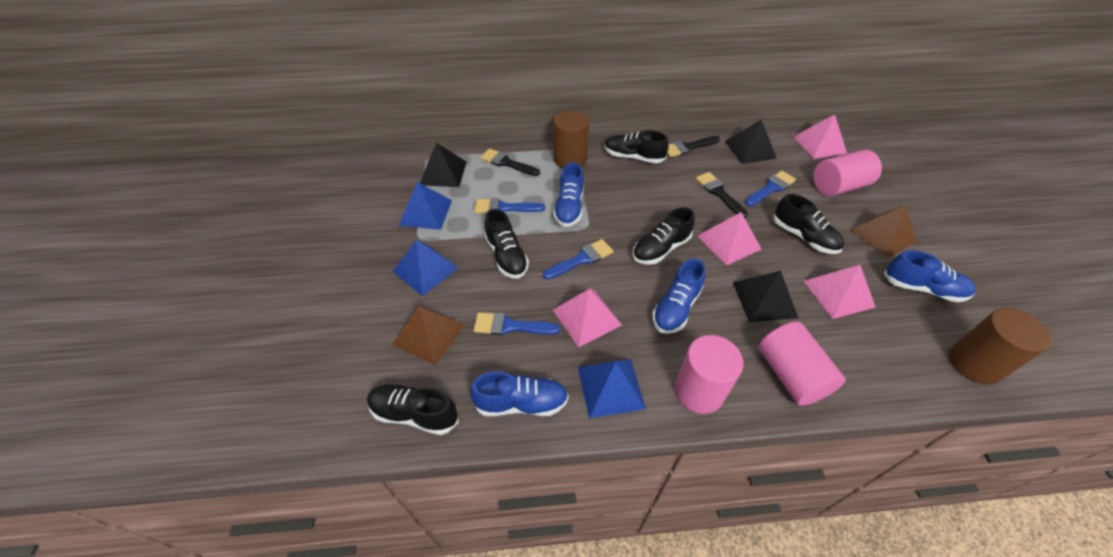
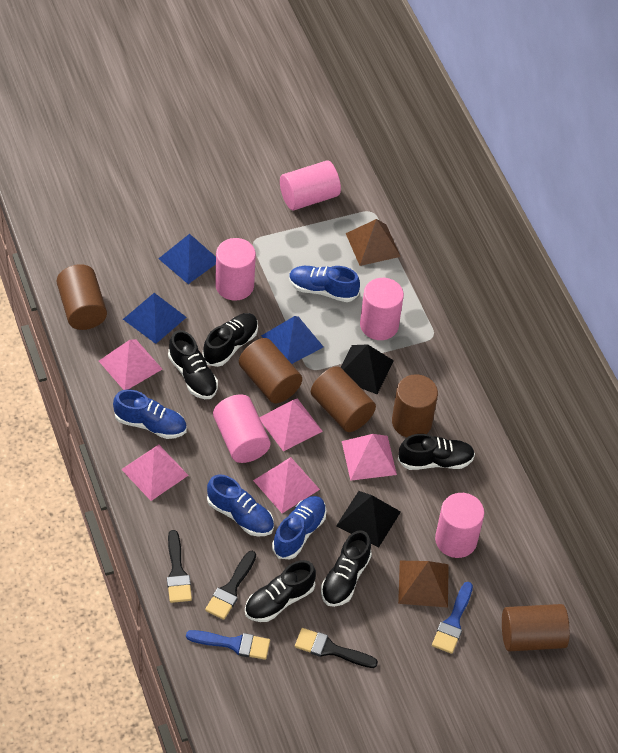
black pyramid: 3 -> 2
blue brush: 4 -> 2
brown cylinder: 2 -> 5
pink cylinder: 3 -> 5
pink pyramid: 4 -> 5

